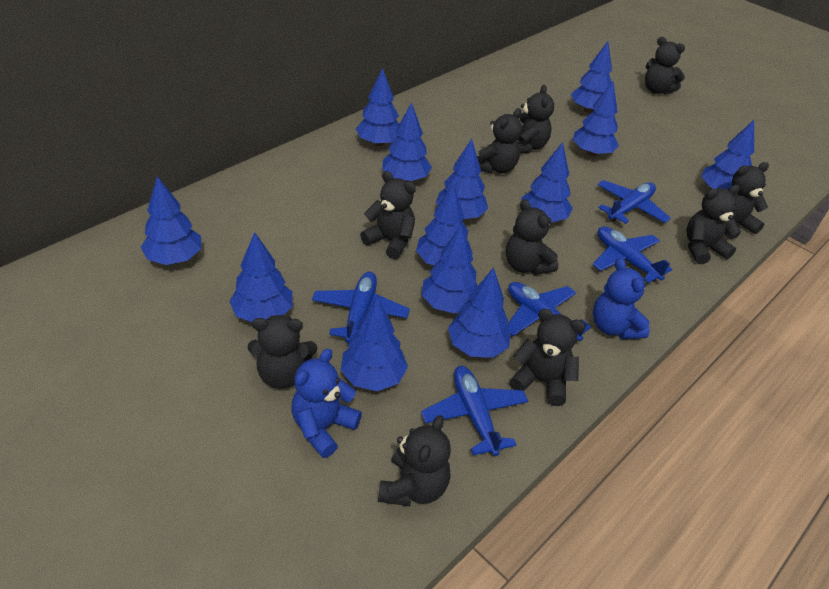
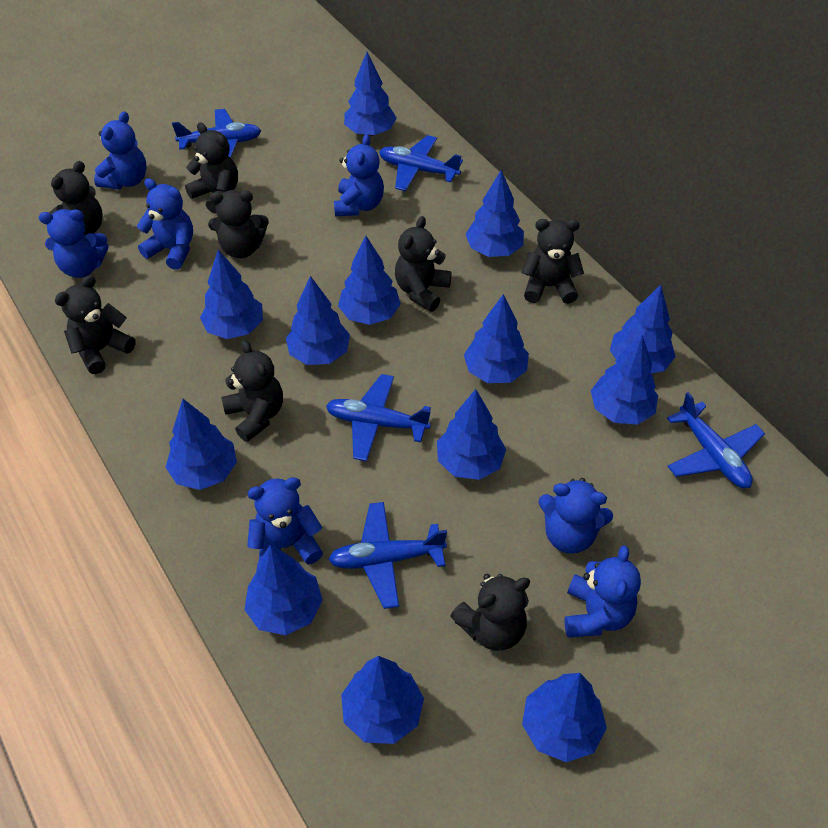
black teddy bear: 10 -> 8
blue teddy bear: 2 -> 7

